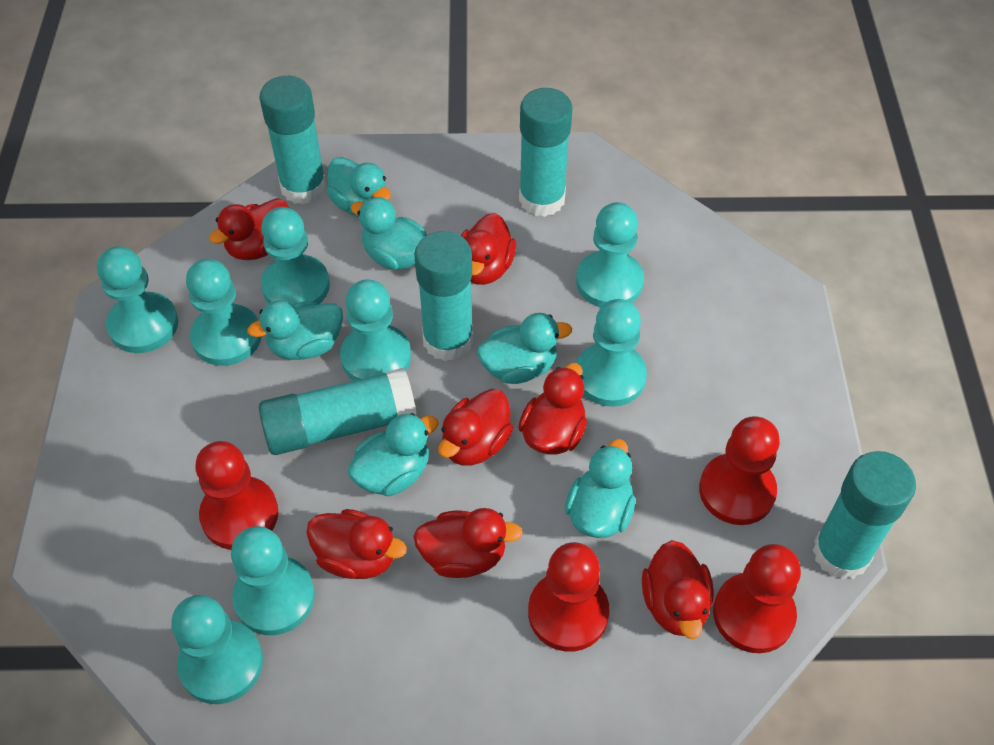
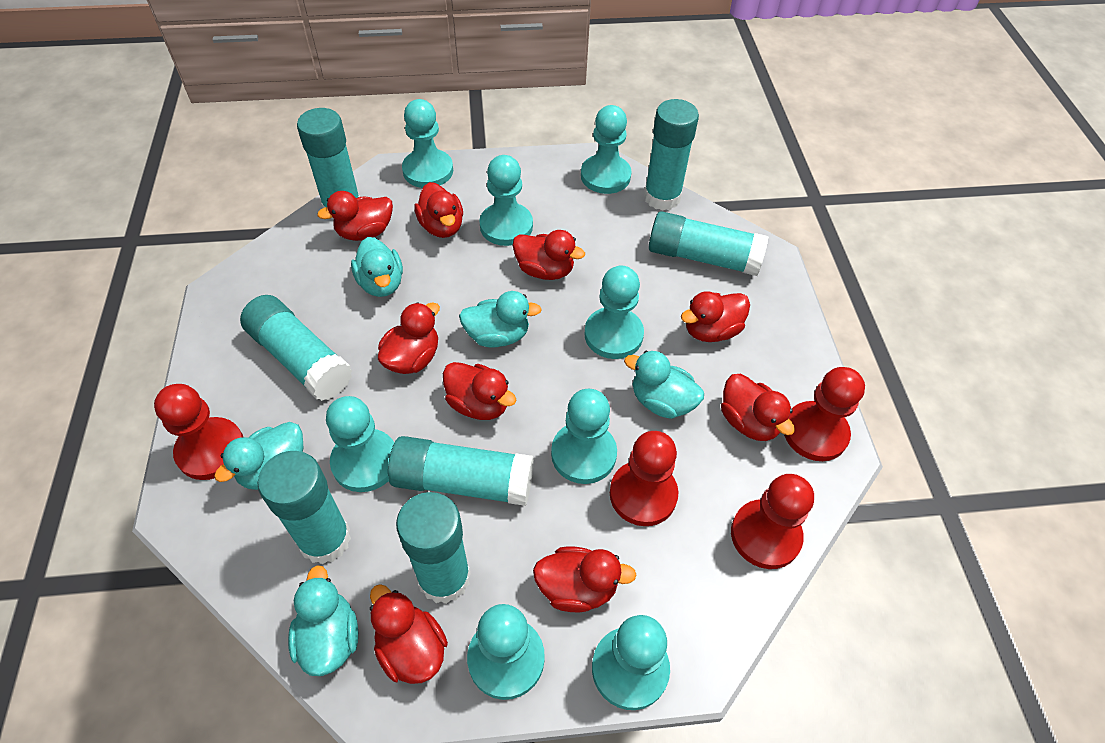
red duck: 7 -> 9
turquoise duck: 6 -> 5
turquoise glue stick: 5 -> 7

